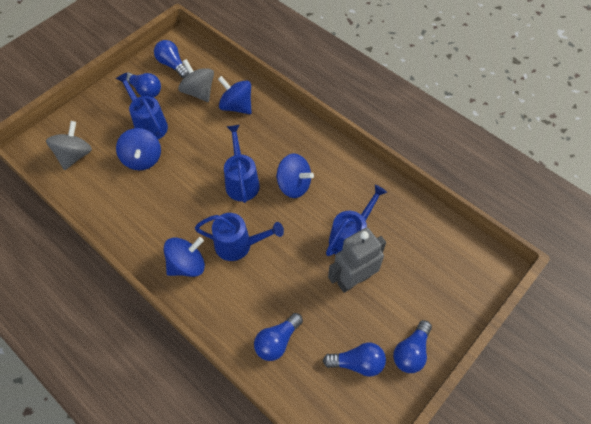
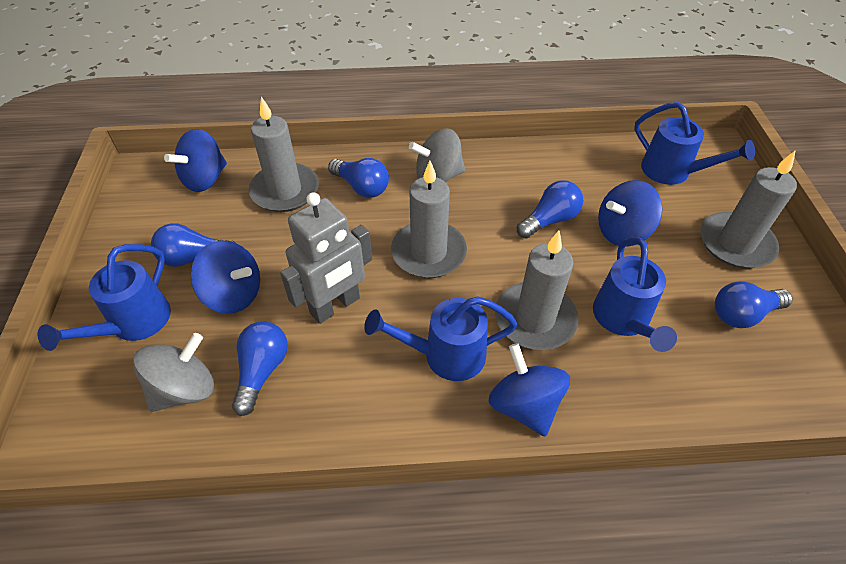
grey candle: 0 -> 4

